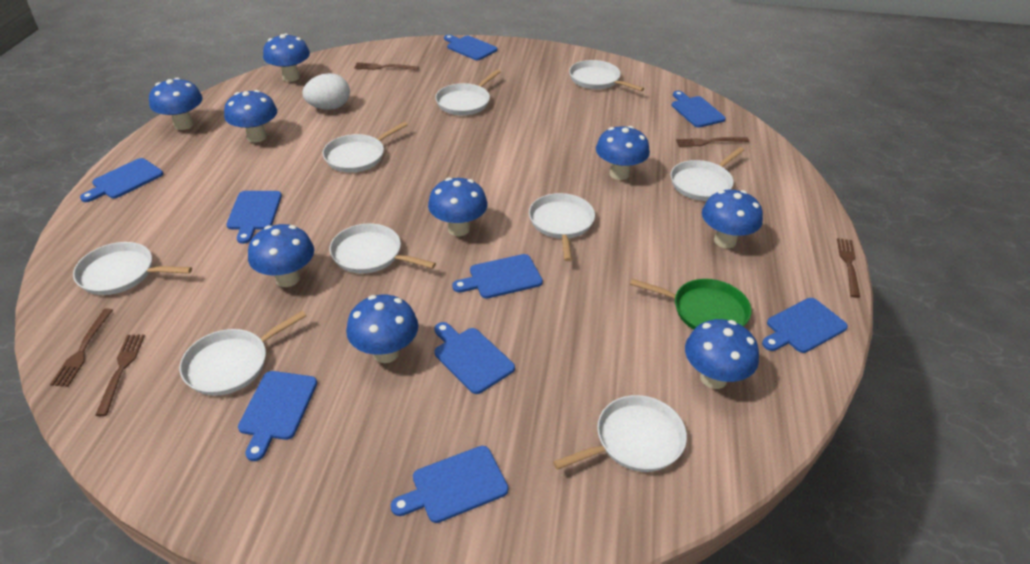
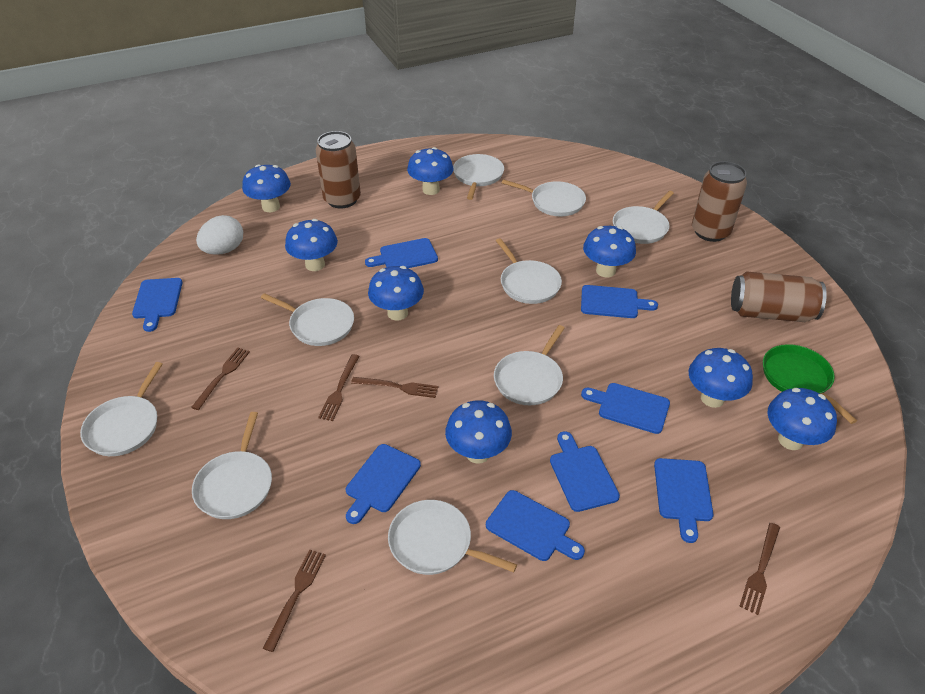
blue cutting board: 9 -> 8
blue mushroom: 9 -> 8
brown can: 0 -> 3

